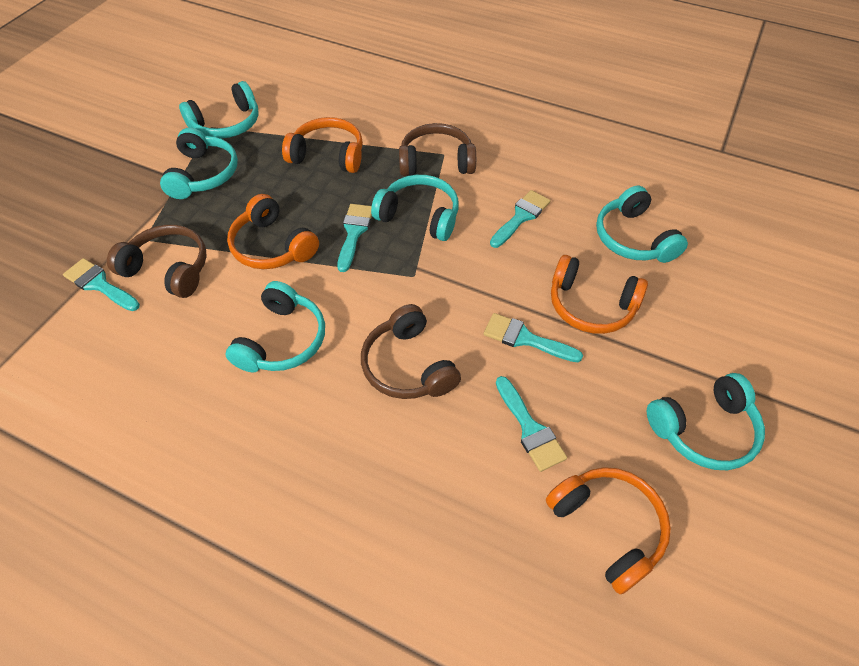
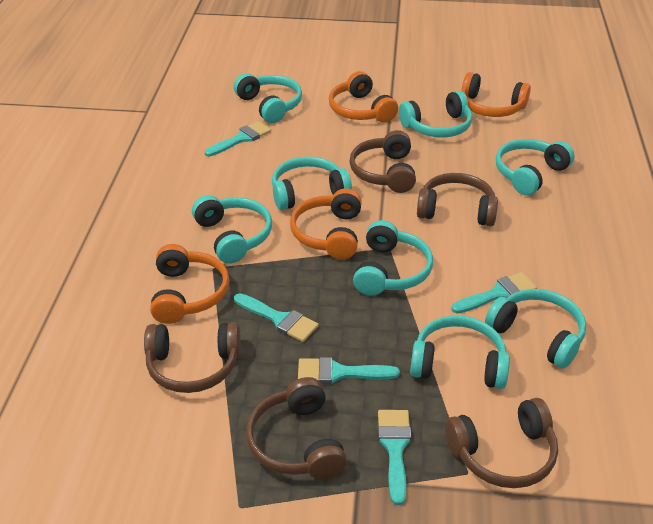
brown headphones: 3 -> 5
turquoise headphones: 6 -> 8

